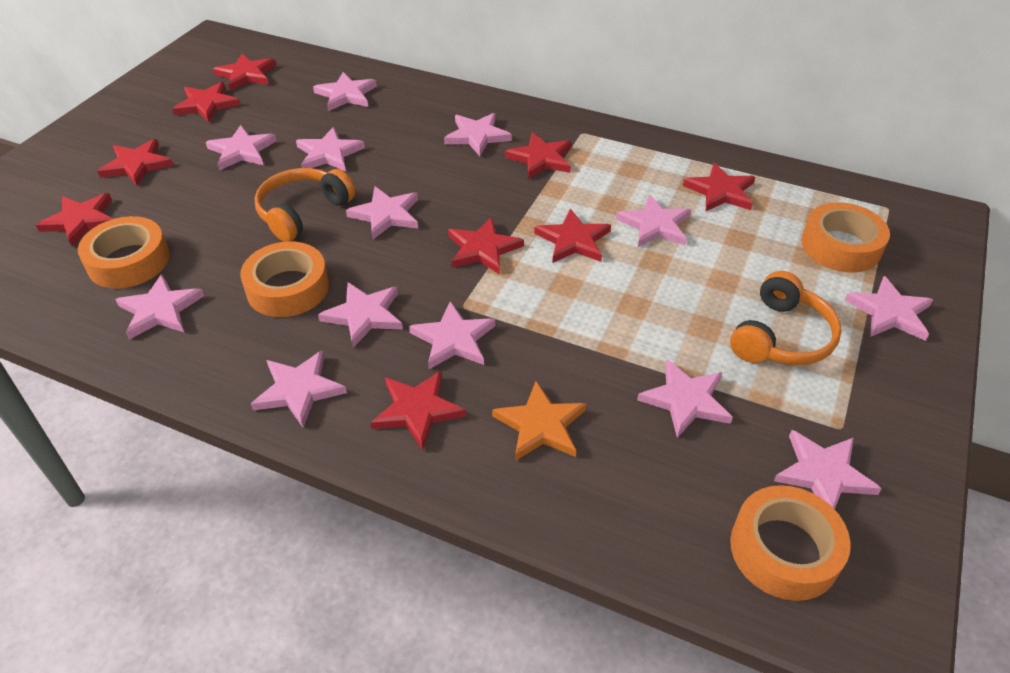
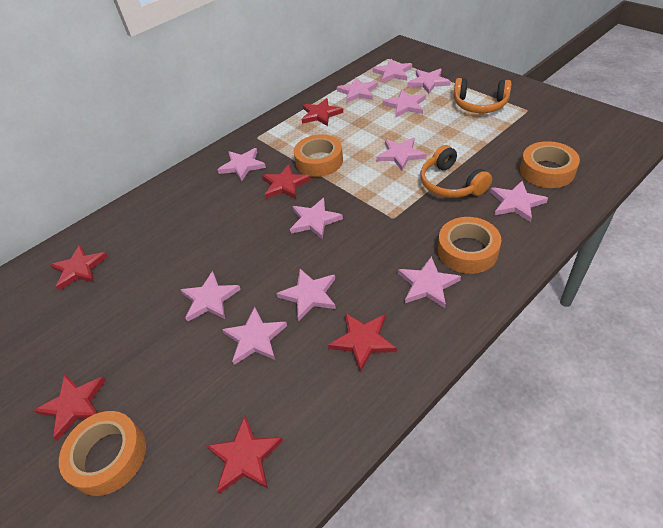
orange star: 1 -> 0
pink star: 13 -> 12
red star: 9 -> 6

